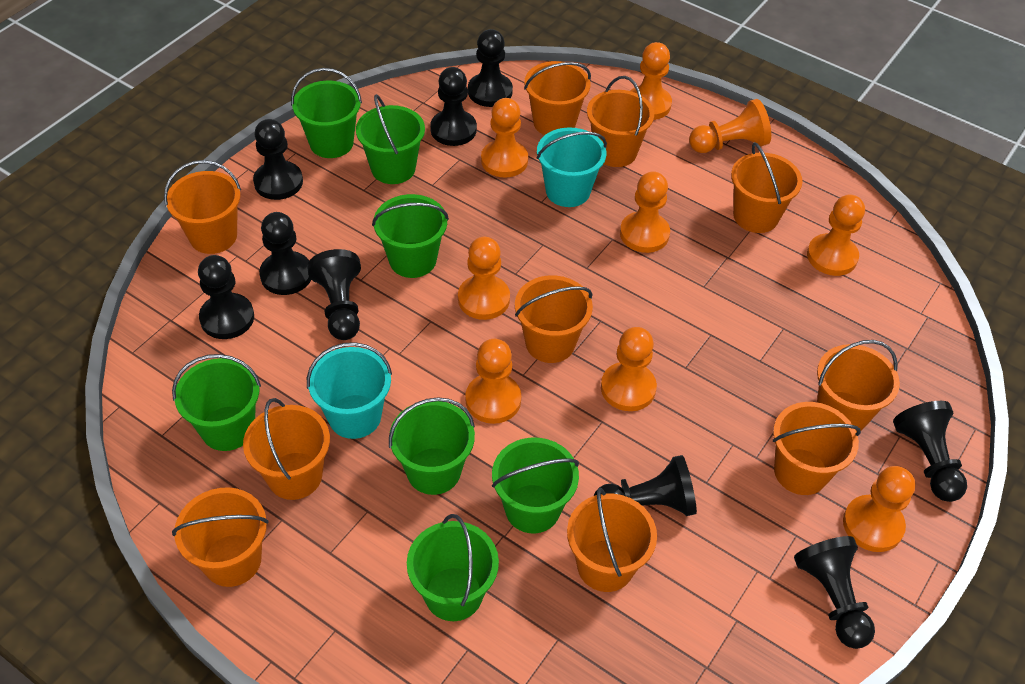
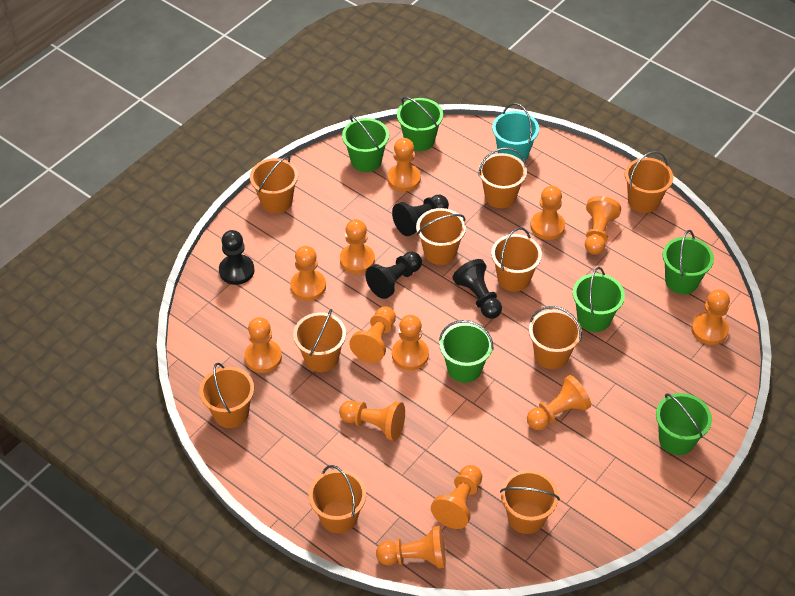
black pawn: 9 -> 4
green bucket: 7 -> 6
orange pawn: 9 -> 13
turquoise bucket: 2 -> 1

